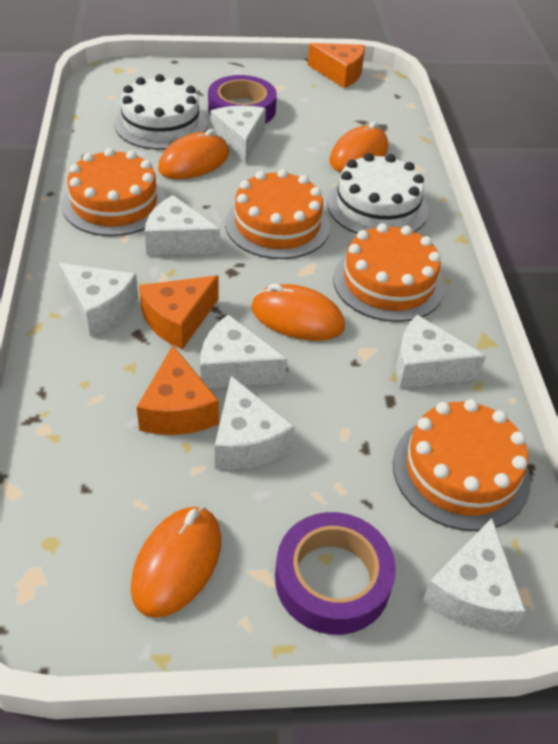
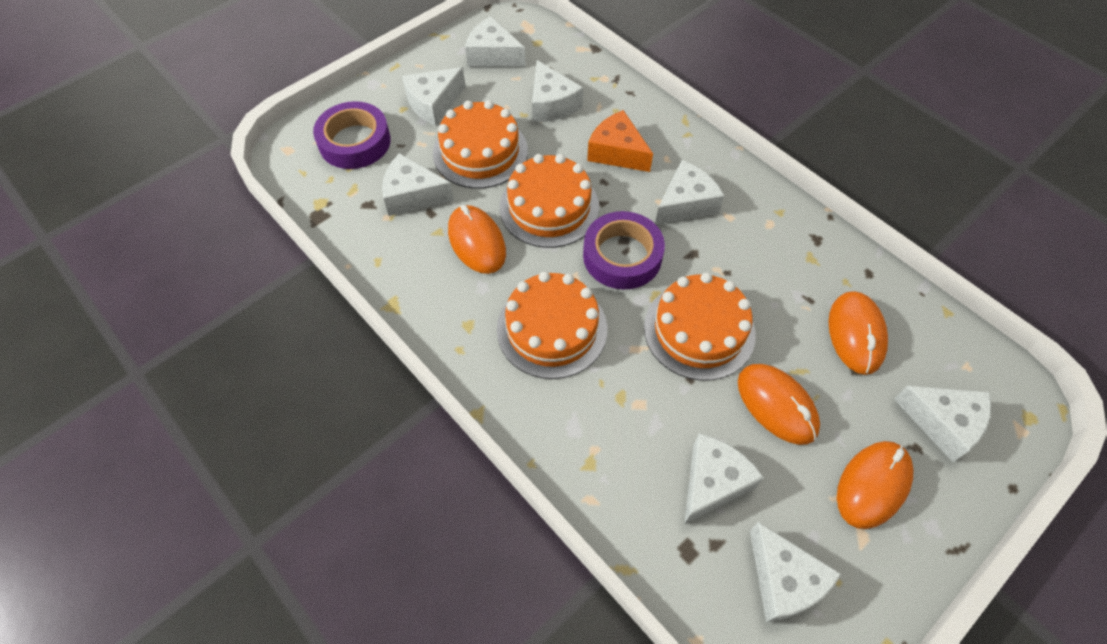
orange cheese: 3 -> 1
white cake: 2 -> 0
white cheese: 7 -> 8

